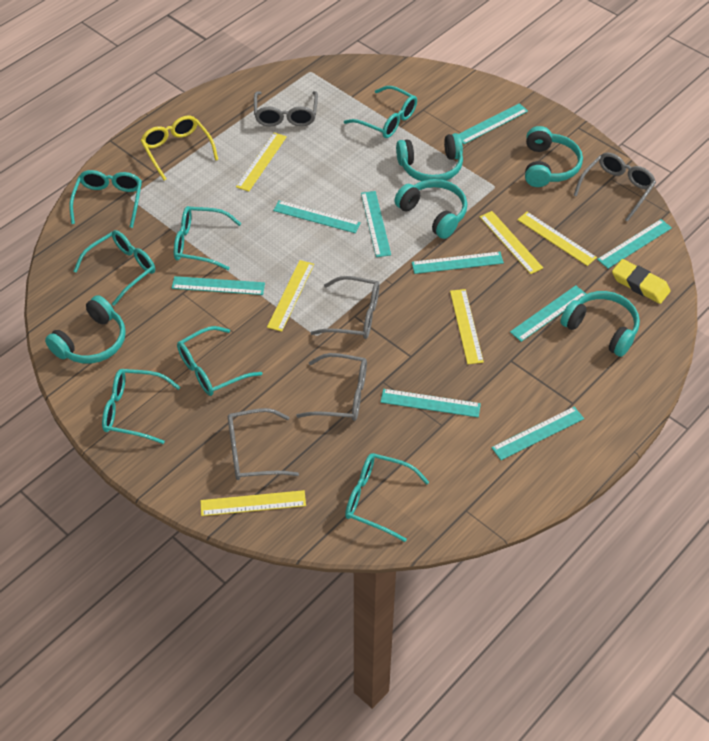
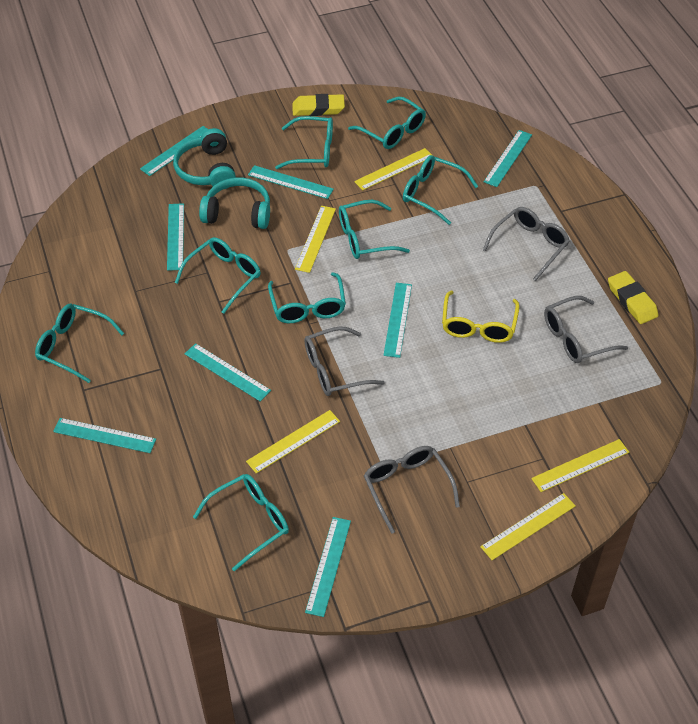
grey glasses: 5 -> 4
turquoise glasses: 7 -> 8
turquoise headphones: 5 -> 2
turquoise ruler: 9 -> 8
yellow eraser: 1 -> 2
yellow ruler: 6 -> 5

